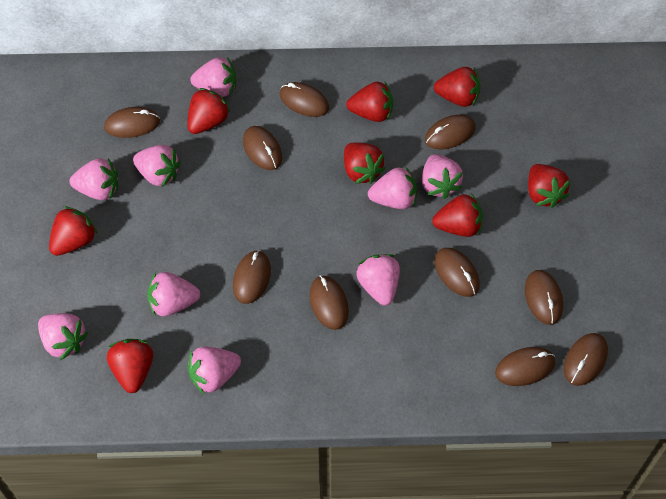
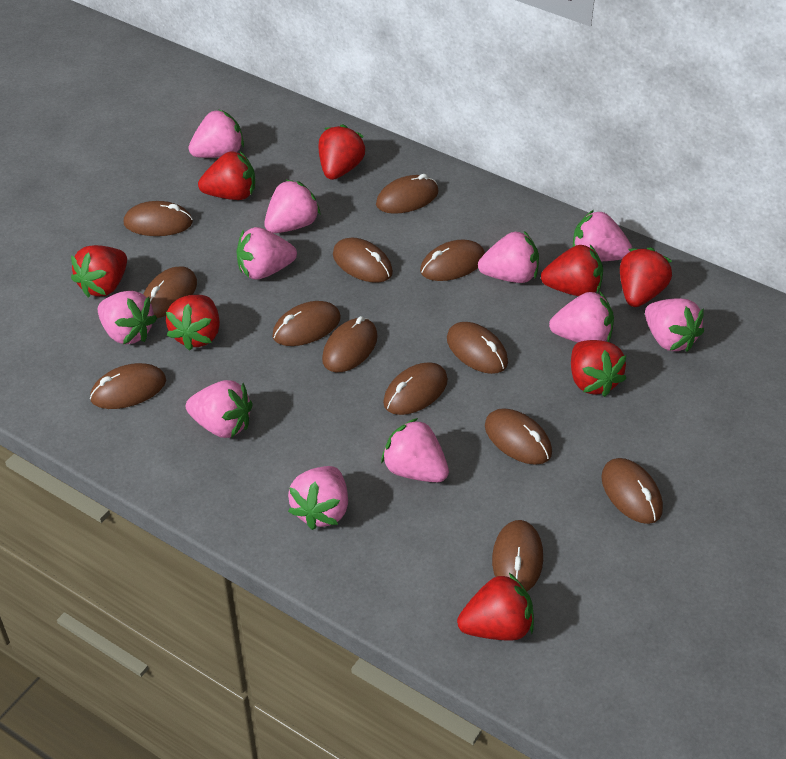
brown mouse: 10 -> 13
pink strawberry: 9 -> 11

